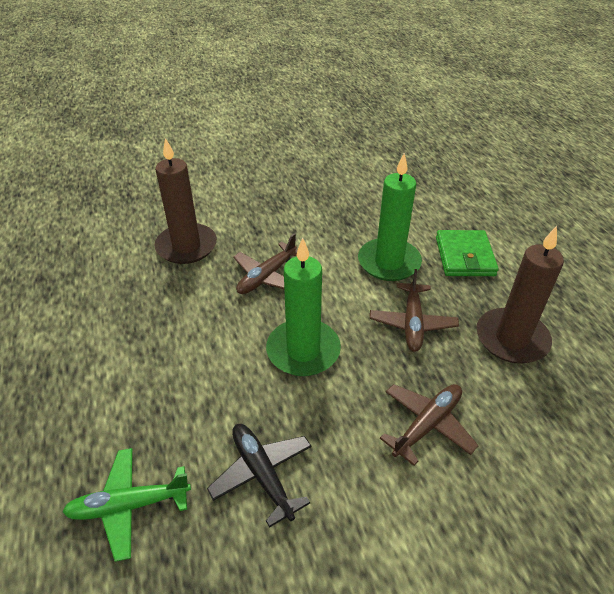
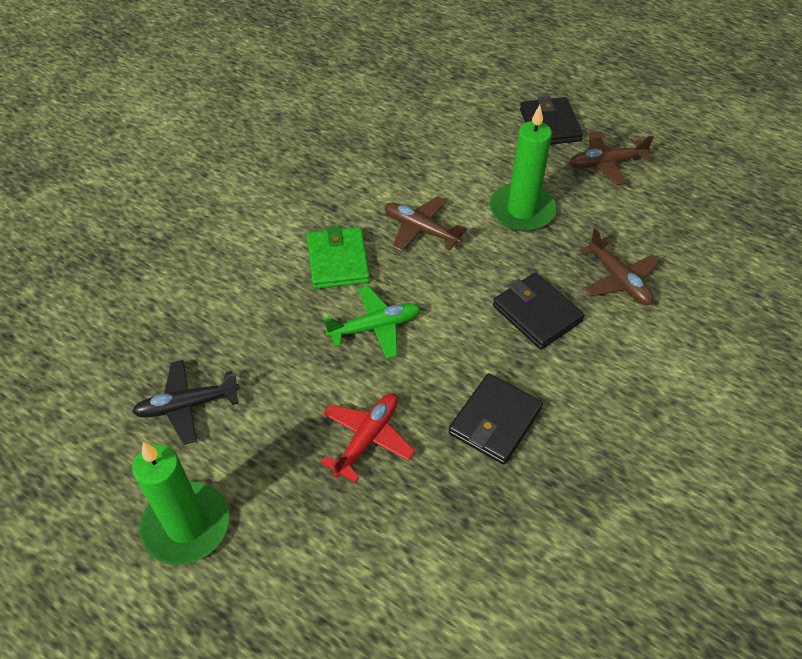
black wallet: 0 -> 3
brown candle: 2 -> 0
red plane: 0 -> 1

